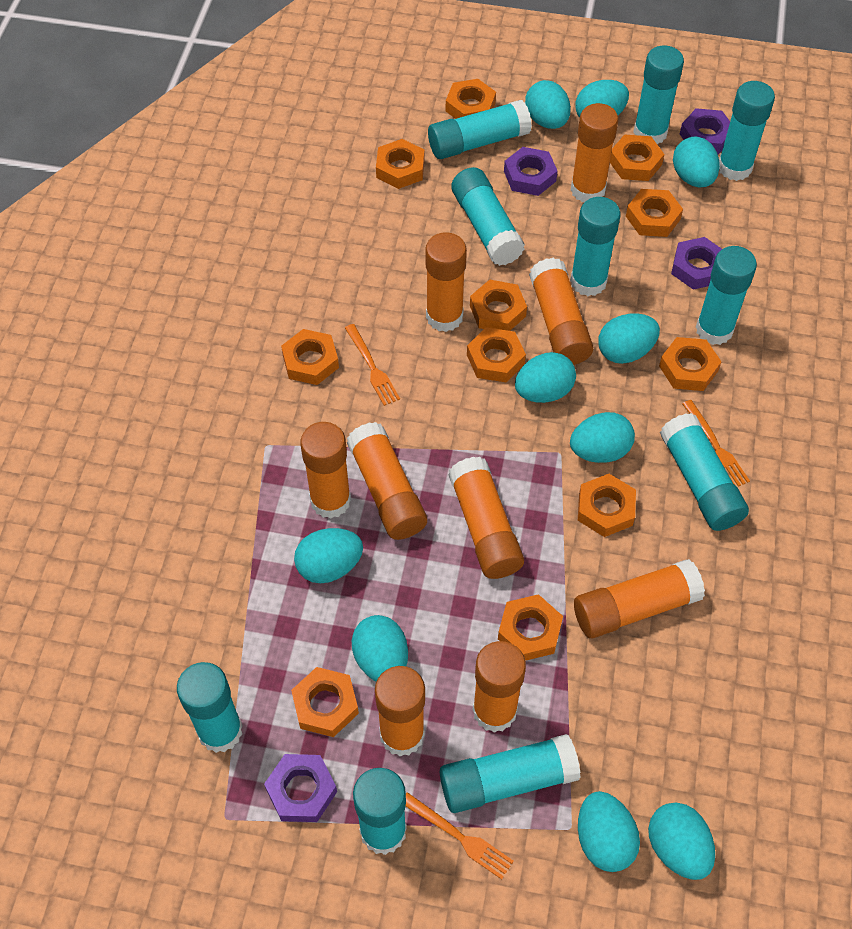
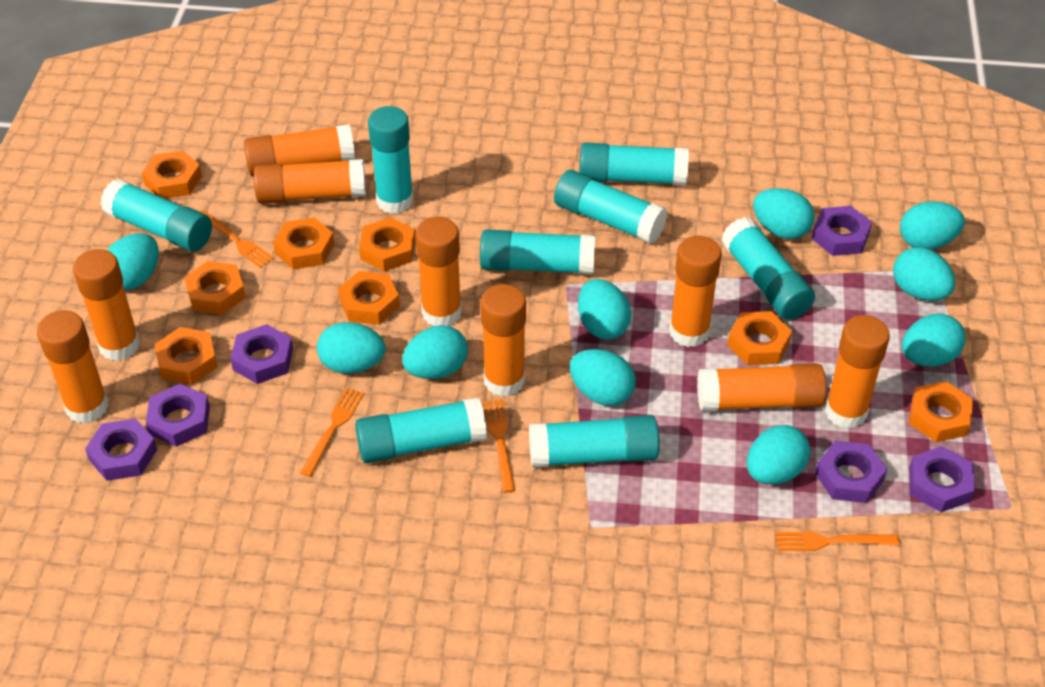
orange fork: 3 -> 4
orange nut: 11 -> 8
purple nut: 4 -> 6
turquoise glue stick: 10 -> 8

